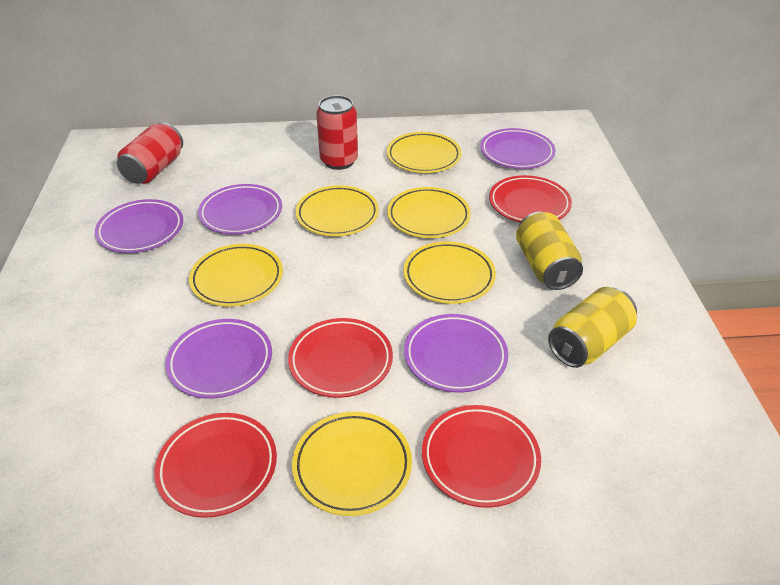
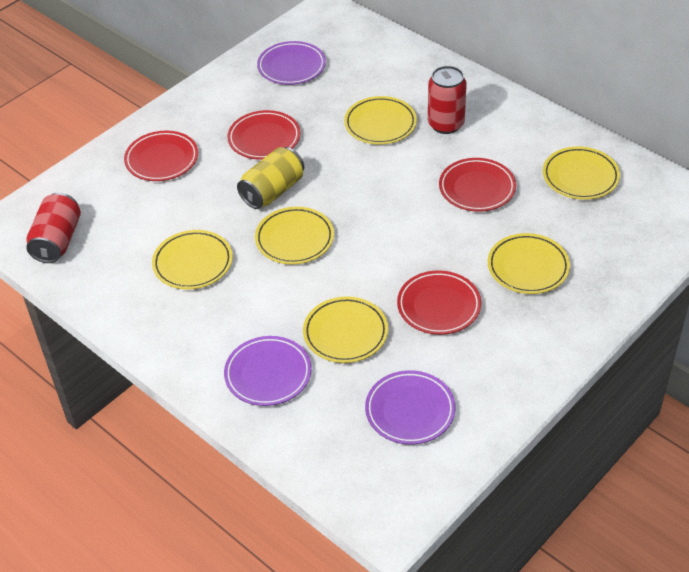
purple plate: 5 -> 3
yellow can: 2 -> 1

